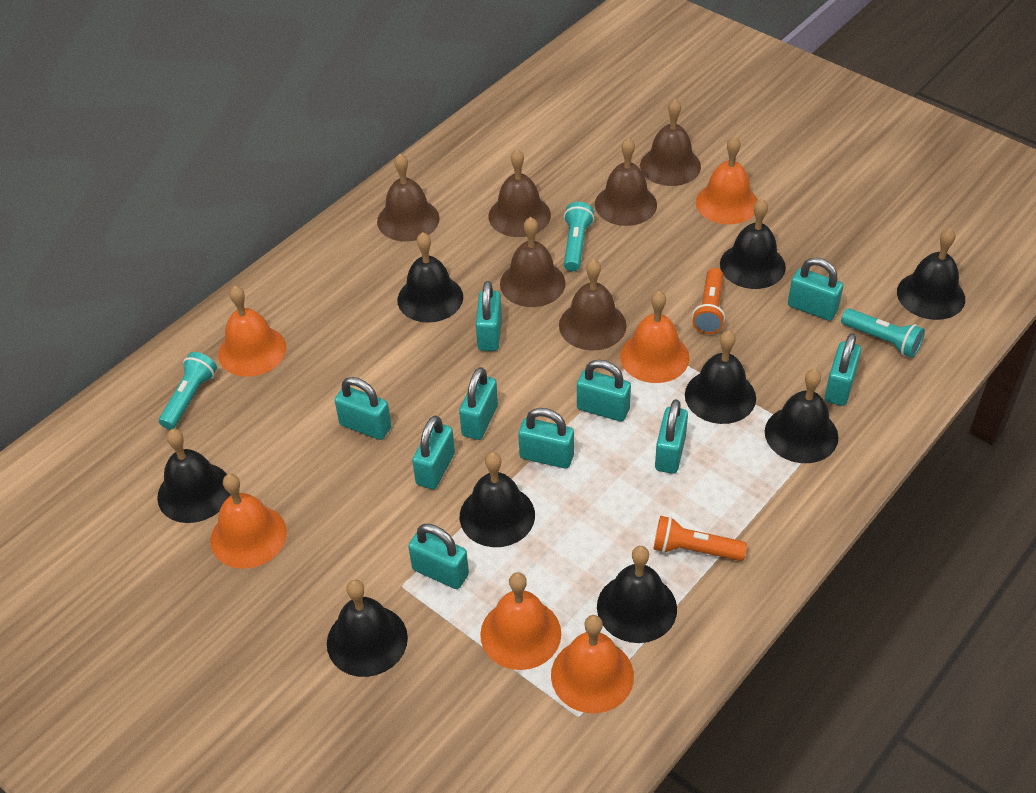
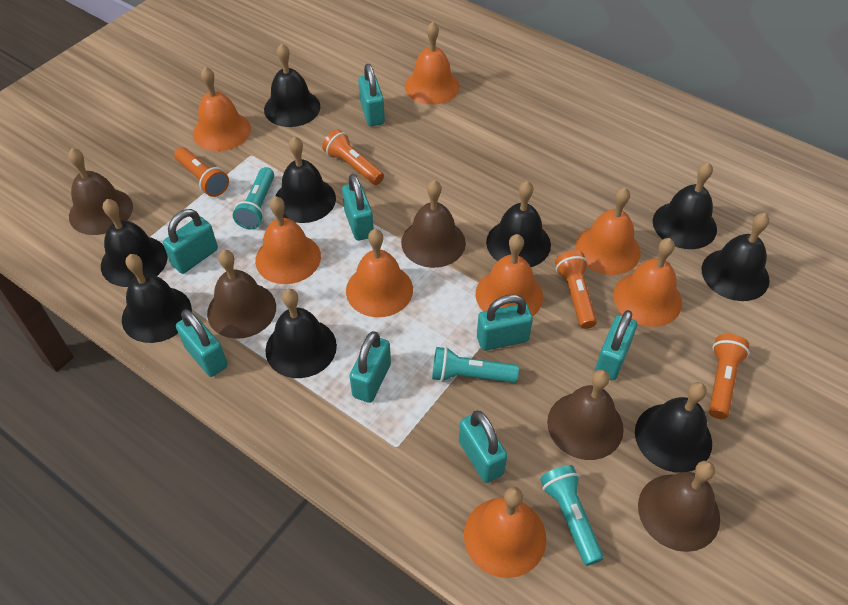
brown bell: 6 -> 5
orange bell: 6 -> 8
orange flashlight: 2 -> 4
turquoise padlock: 10 -> 8

